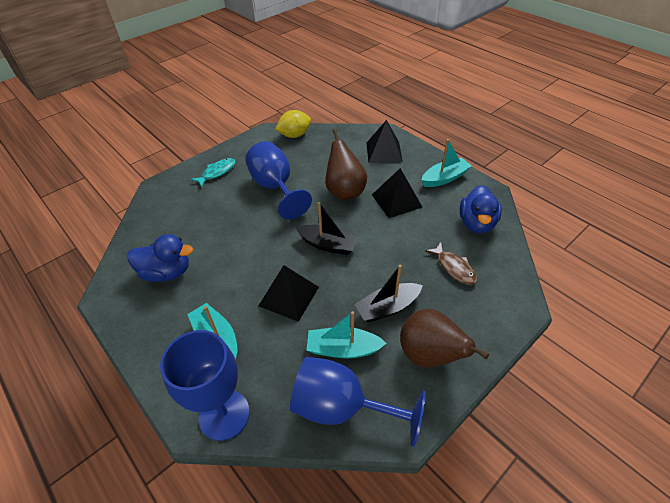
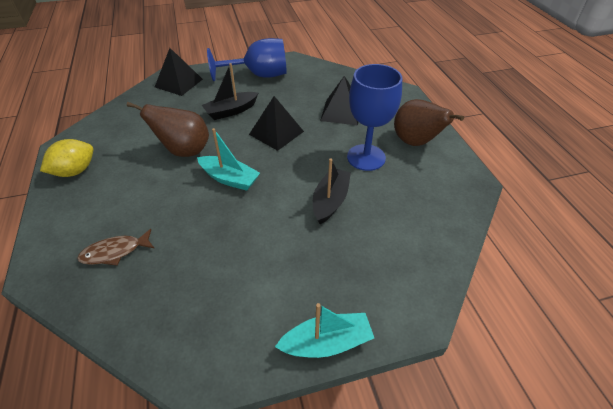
blue duck: 2 -> 0
blue goblet: 3 -> 2
turquoise boat: 3 -> 2
turquoise fish: 1 -> 0

